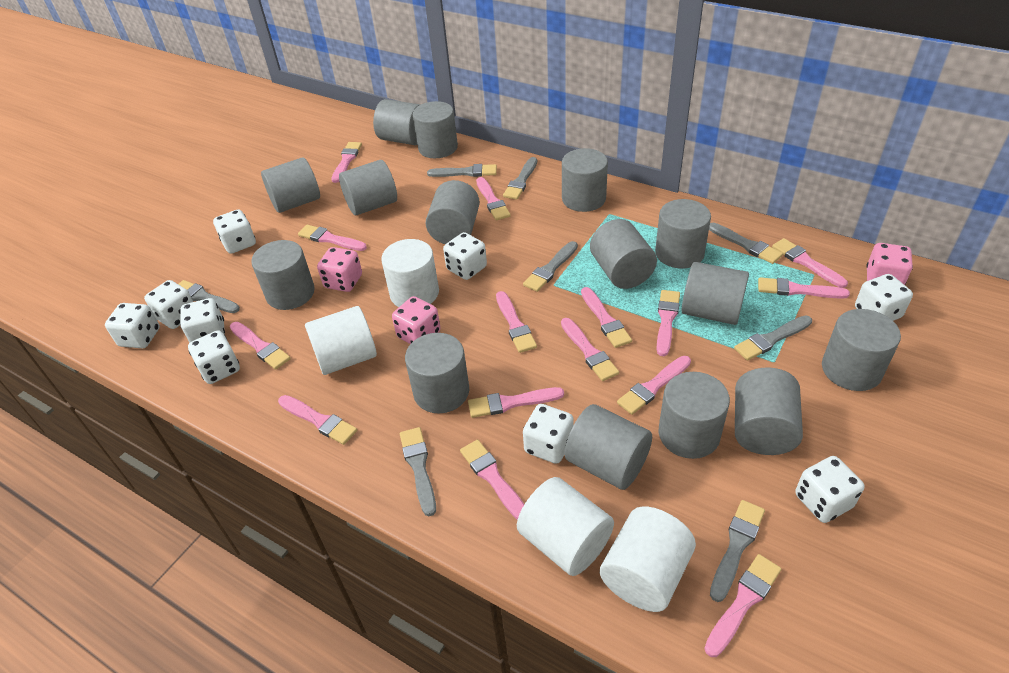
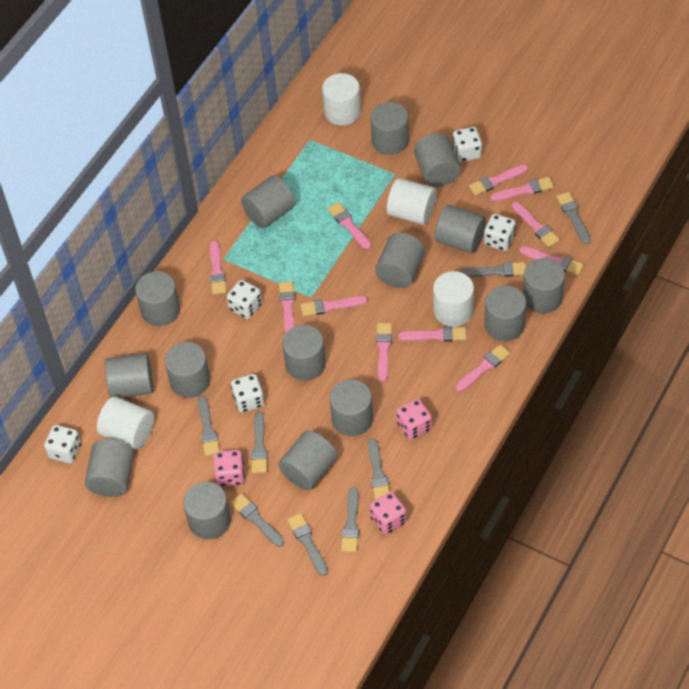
pink brush: 15 -> 11
white dice: 9 -> 5

